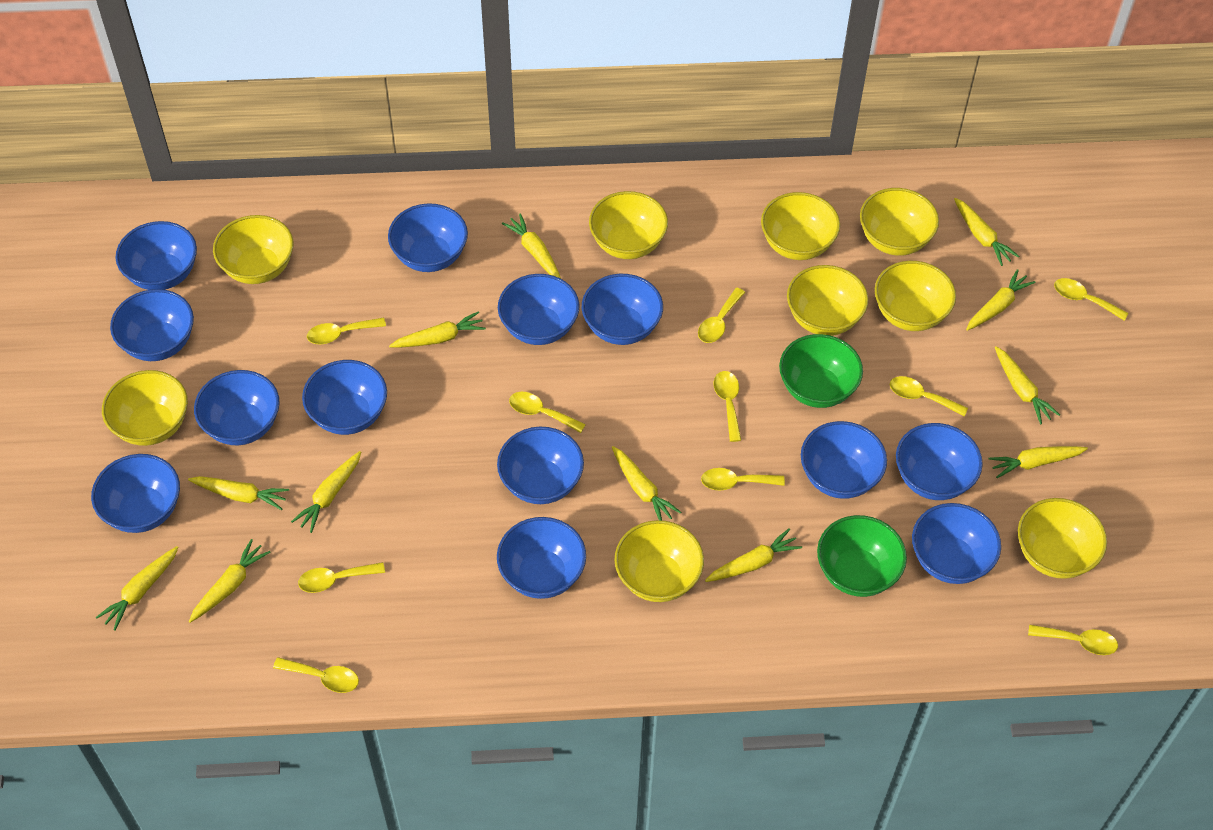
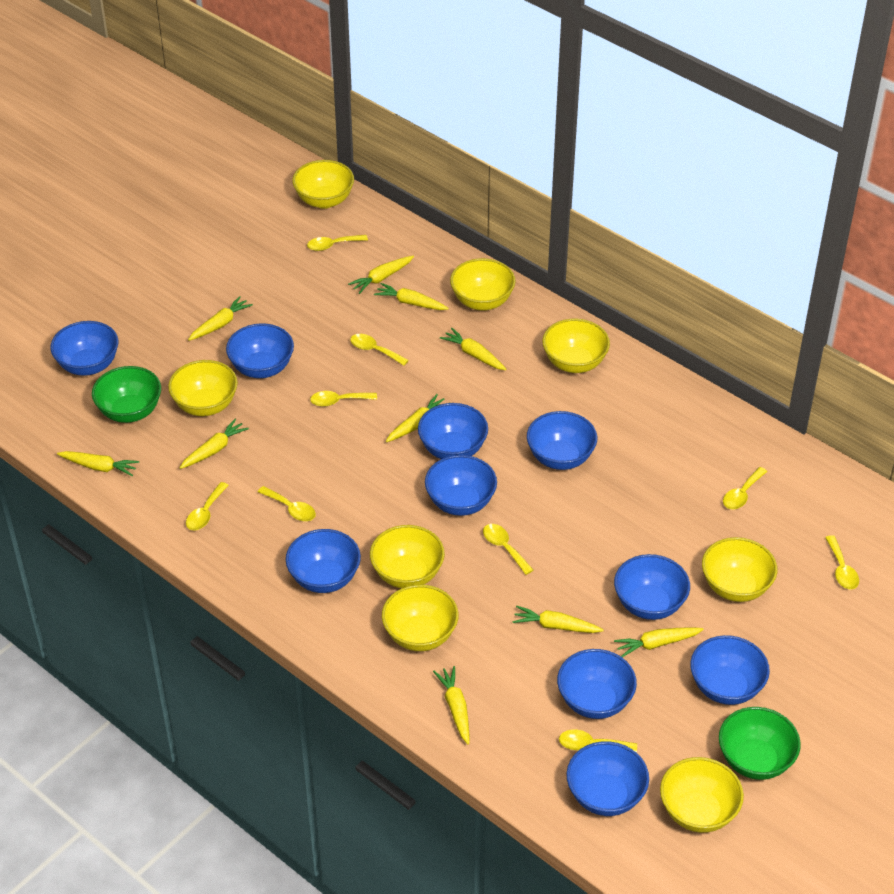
blue bowl: 13 -> 10
yellow bowl: 9 -> 8
yellow carrot: 12 -> 10
yellow spoon: 10 -> 9

